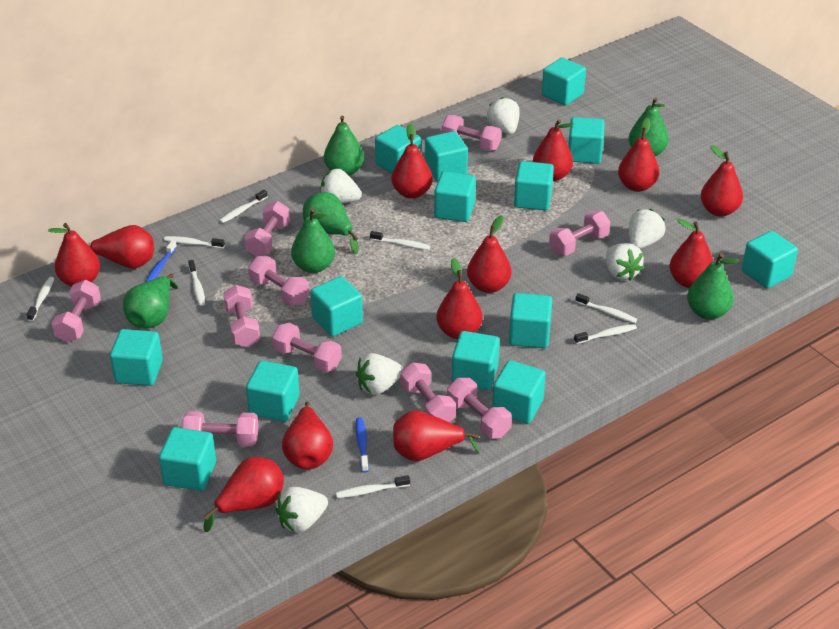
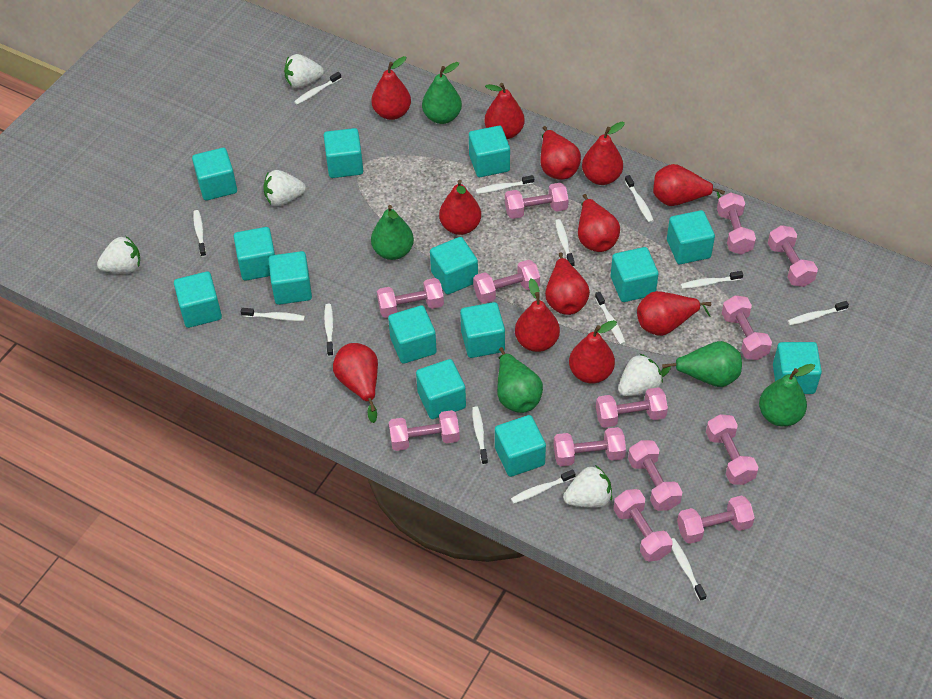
blue toothbrush: 2 -> 0
green pear: 6 -> 5
pink dumbbell: 10 -> 13
white strawberry: 6 -> 5
white toothbrush: 8 -> 13

